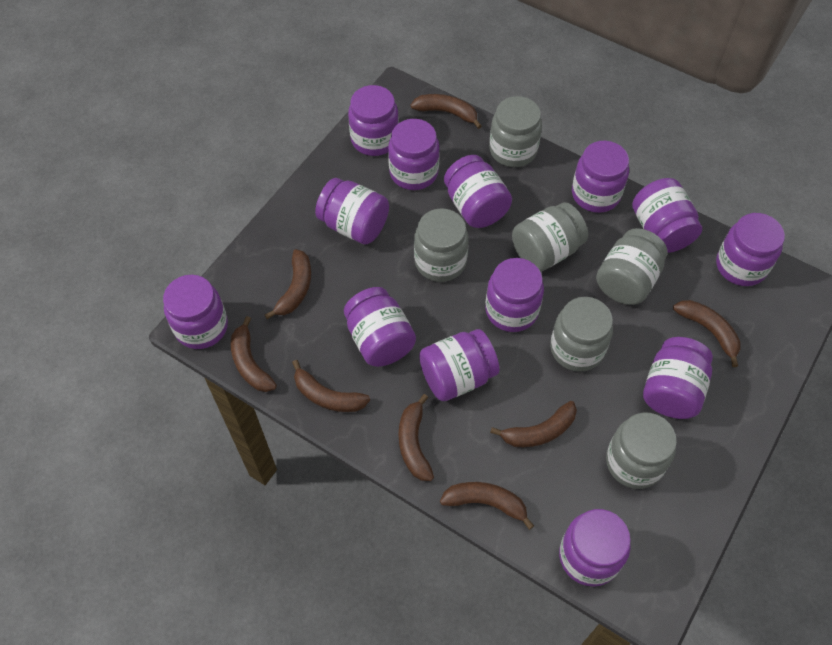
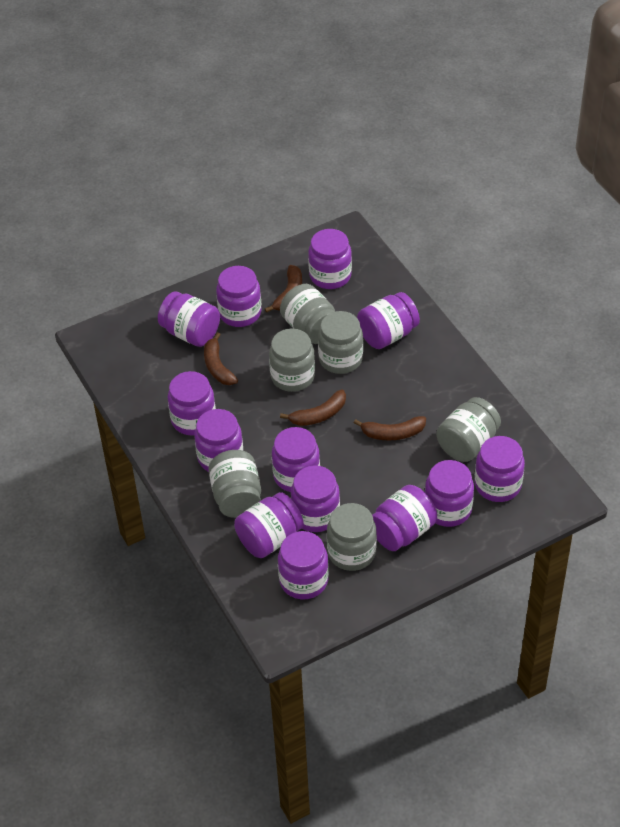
brown banana: 8 -> 4

